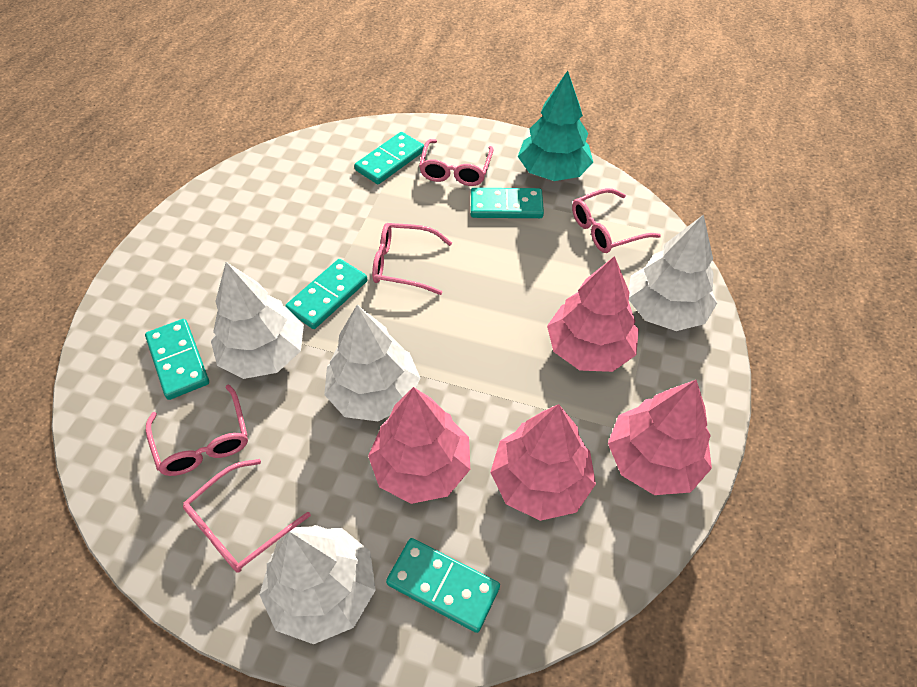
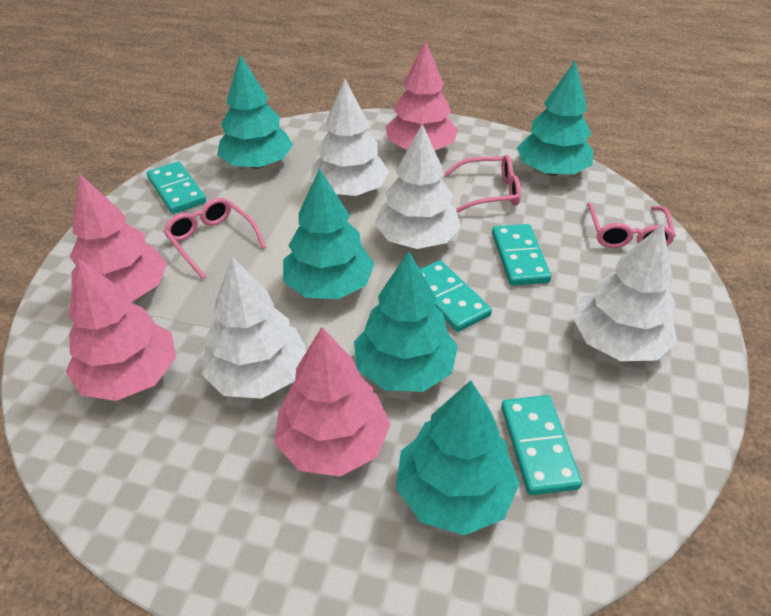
pink glasses: 5 -> 3
turquoise domino: 5 -> 4
turquoise tree: 1 -> 5

